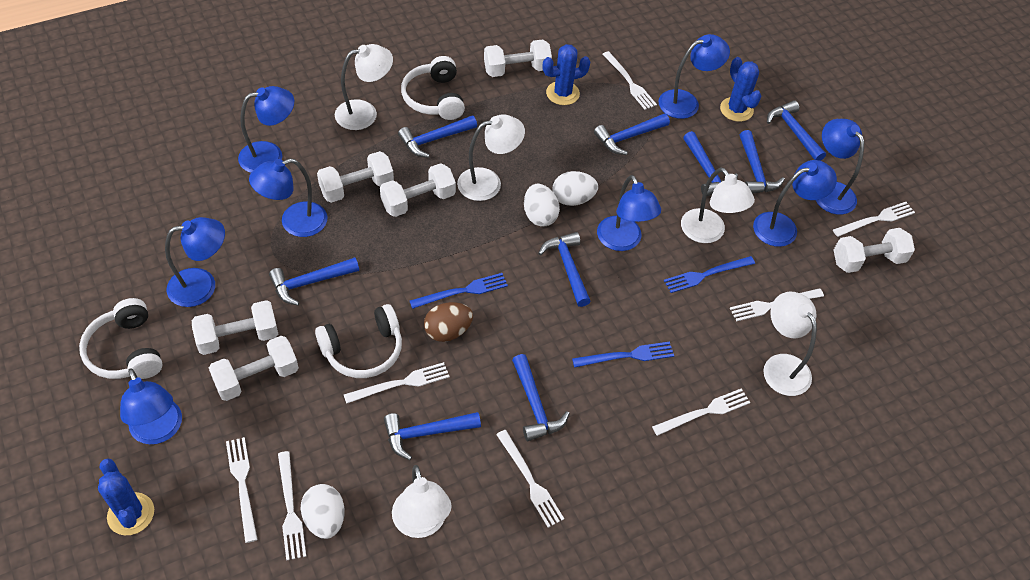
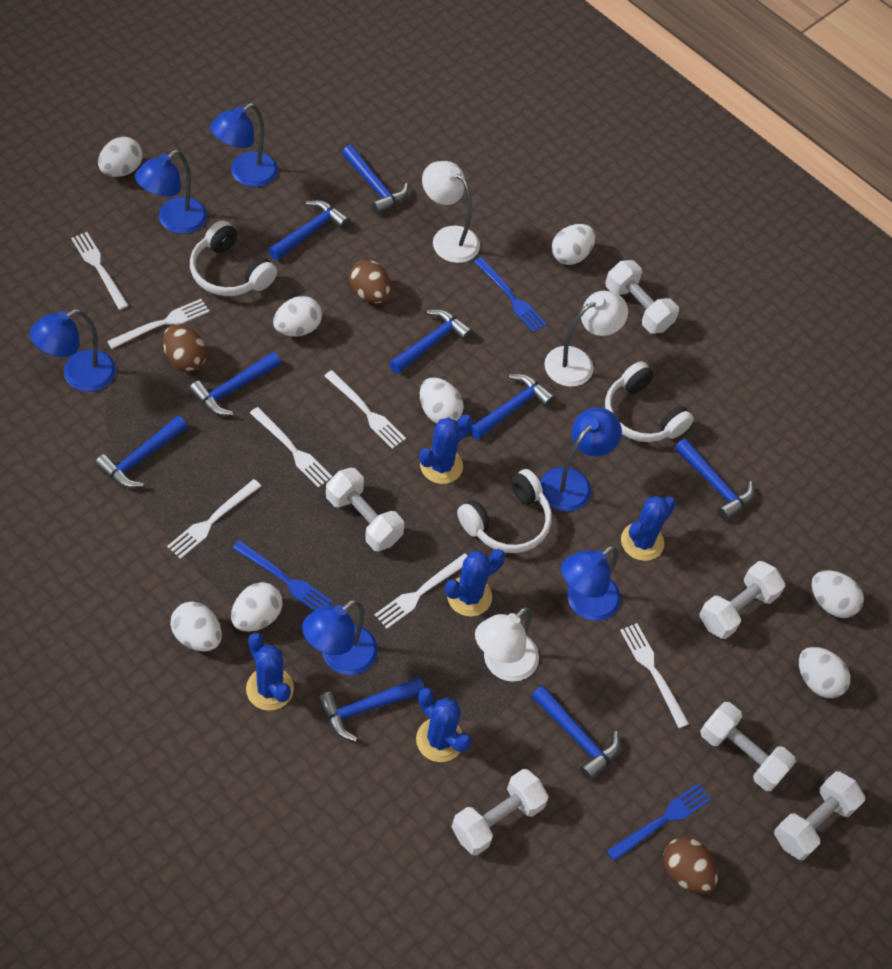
blue cactus: 3 -> 5
blue lamp: 8 -> 6
brown egg: 1 -> 3
white egg: 3 -> 8
white fork: 8 -> 7
white lamp: 5 -> 3

